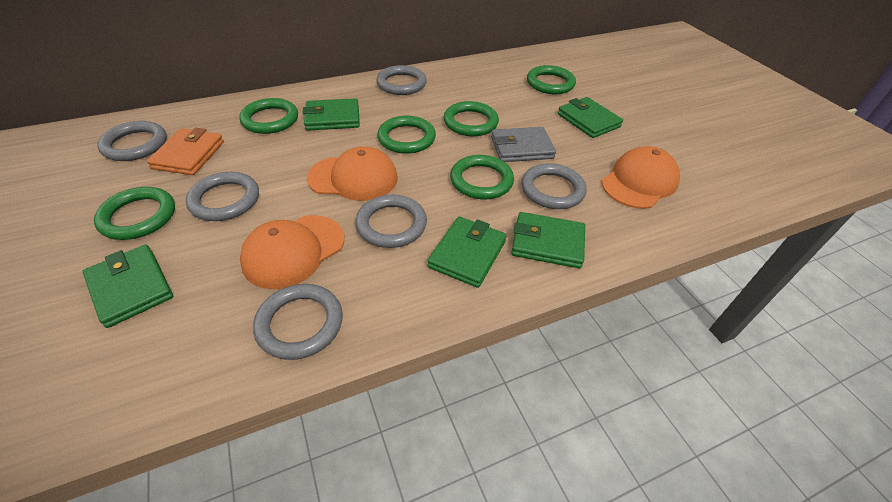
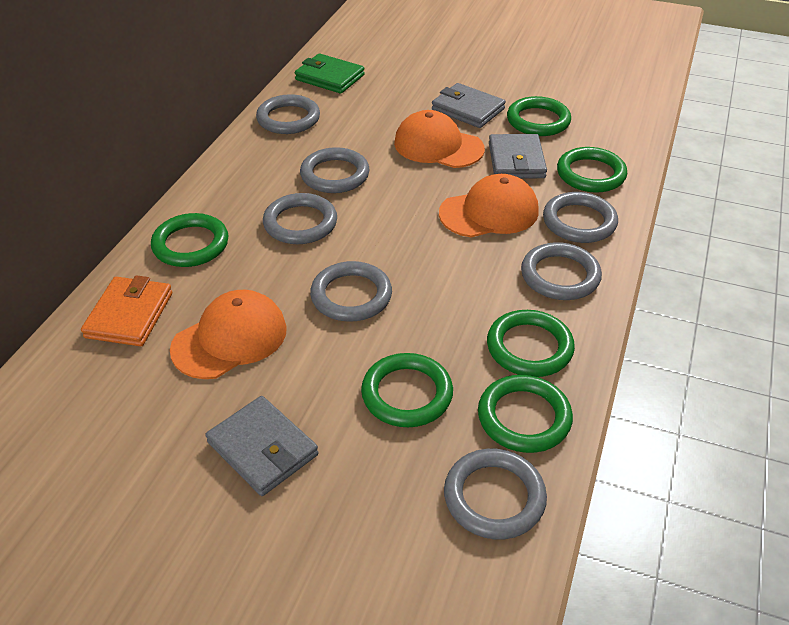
green wallet: 5 -> 1
grey ring: 6 -> 7
grey wallet: 1 -> 3

